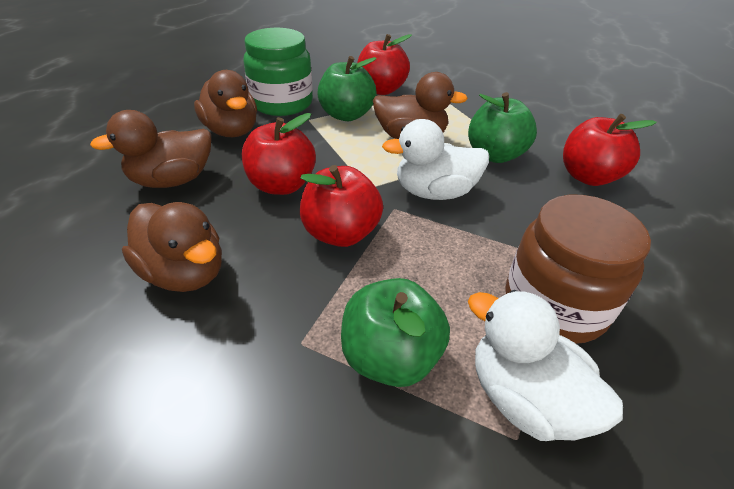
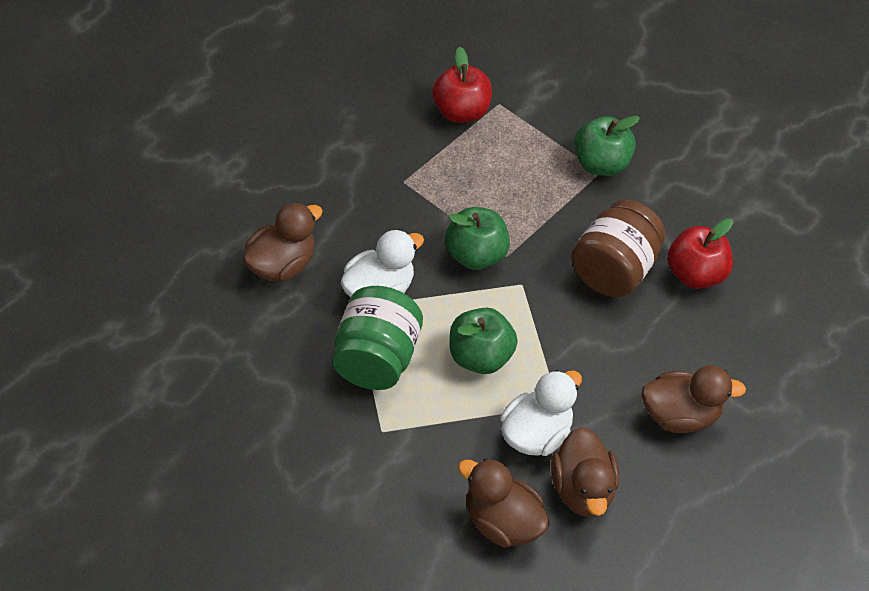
red apple: 4 -> 2

